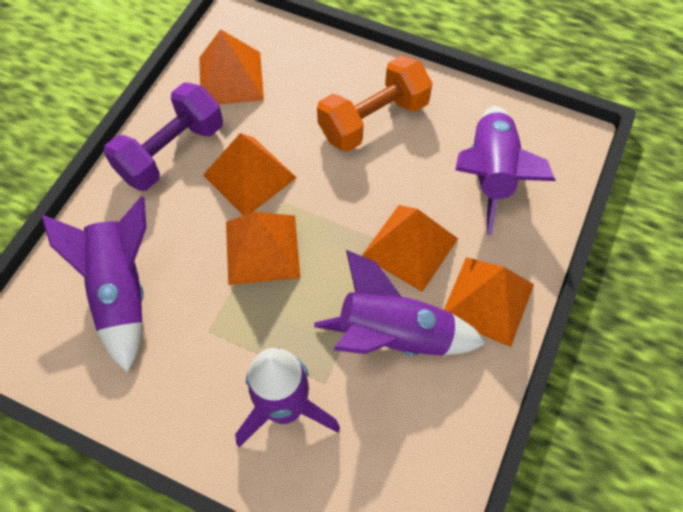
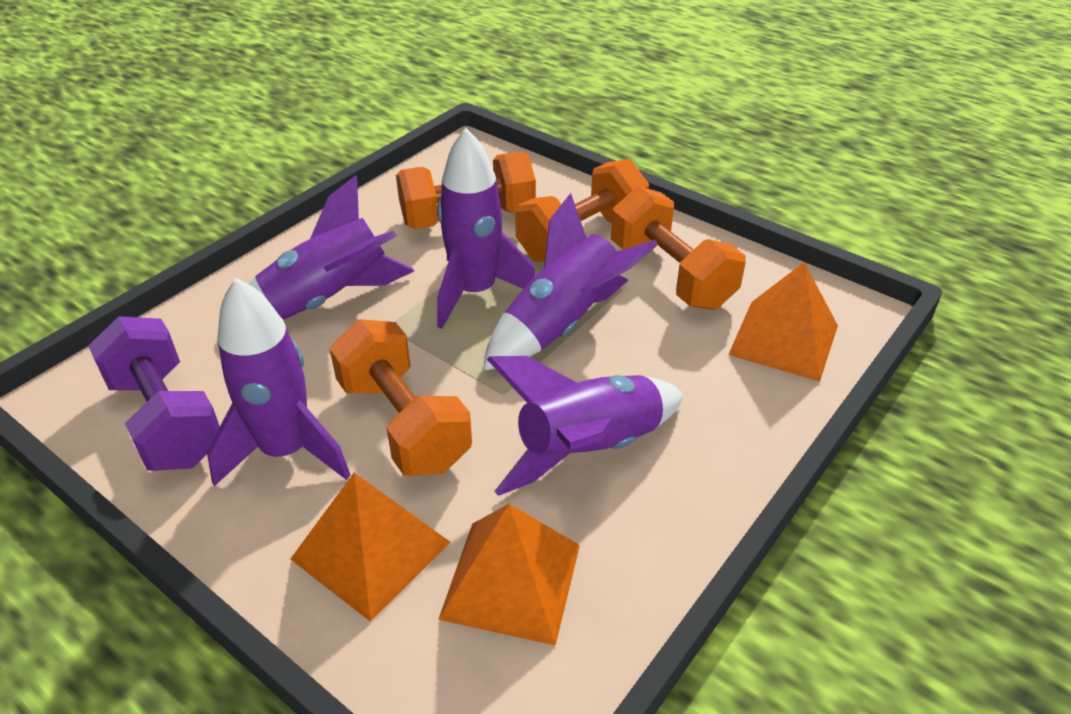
orange dumbbell: 1 -> 4
orange pyramid: 5 -> 3
purple rocket: 4 -> 5

